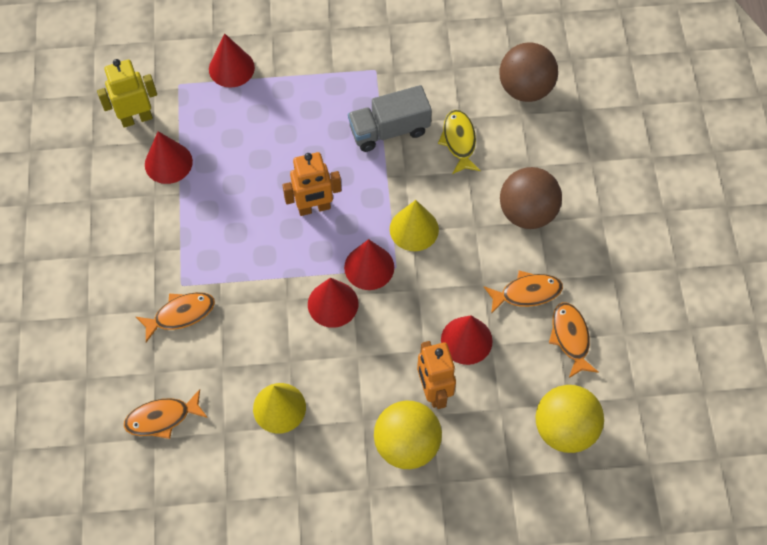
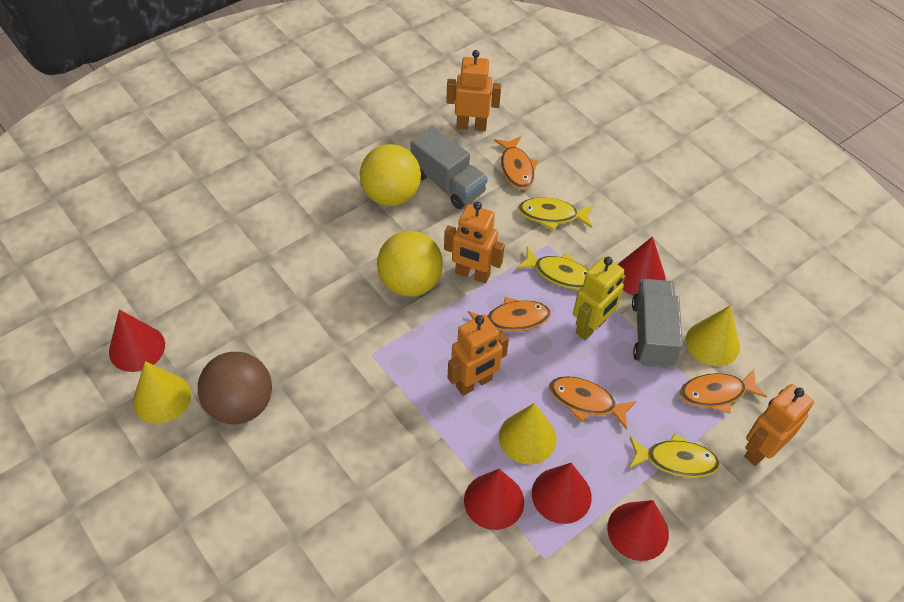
brown ball: 2 -> 1
grey truck: 1 -> 2
orange robot: 2 -> 4
yellow cone: 2 -> 3
yellow fish: 1 -> 3

